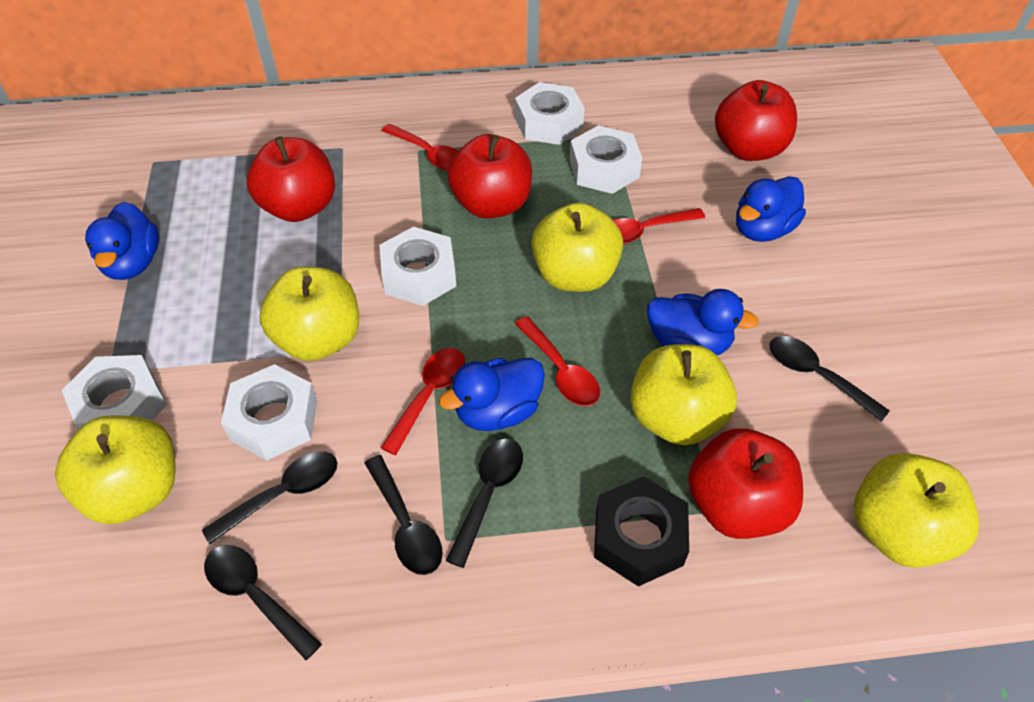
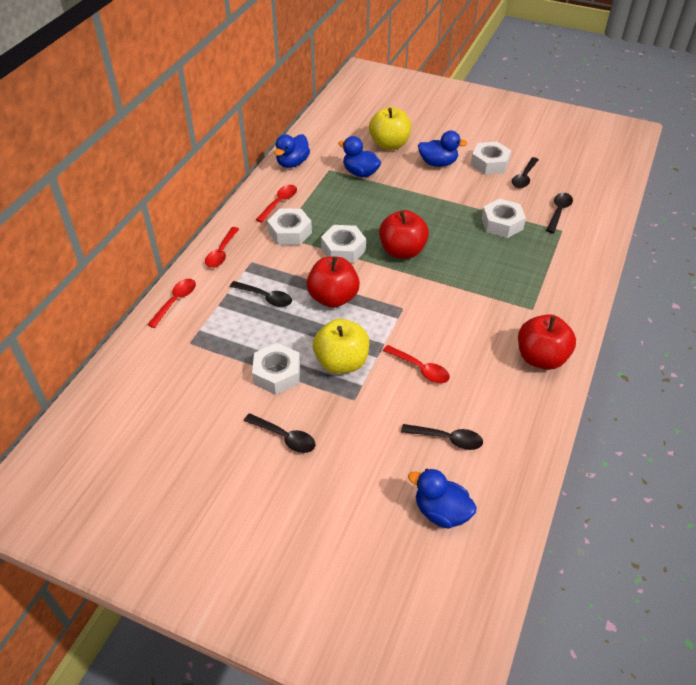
black nut: 1 -> 0
red apple: 4 -> 3
yellow apple: 5 -> 2

